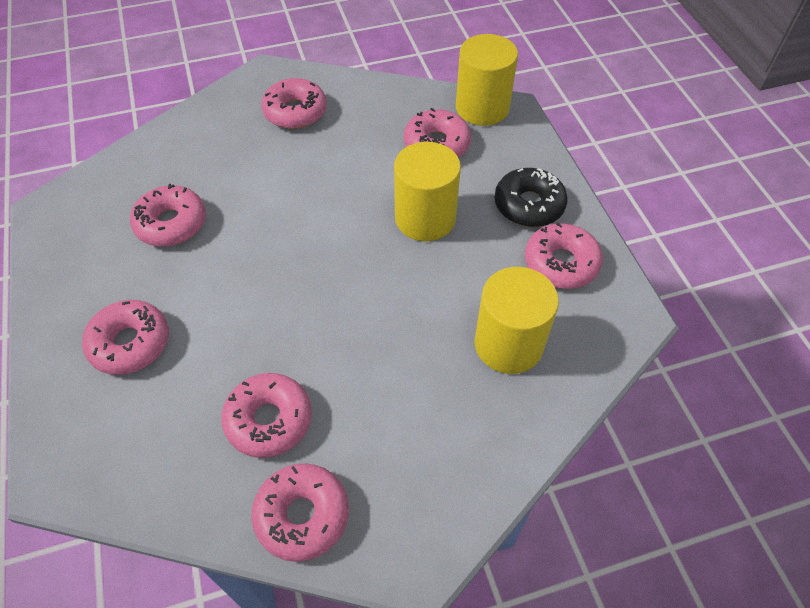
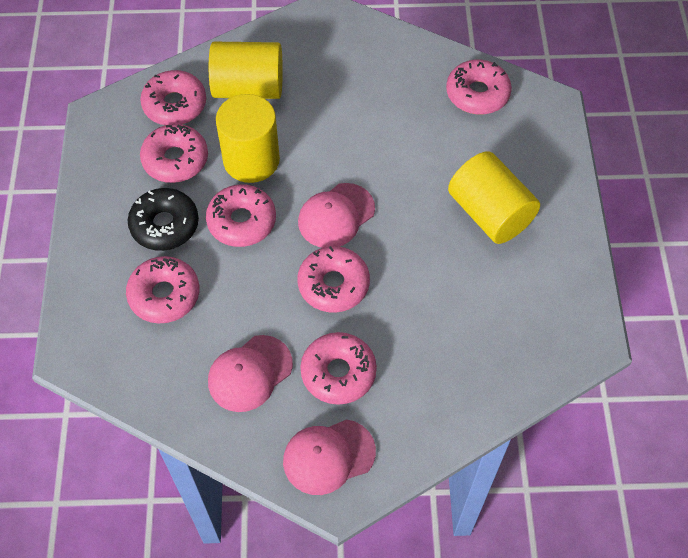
pink cap: 0 -> 3

